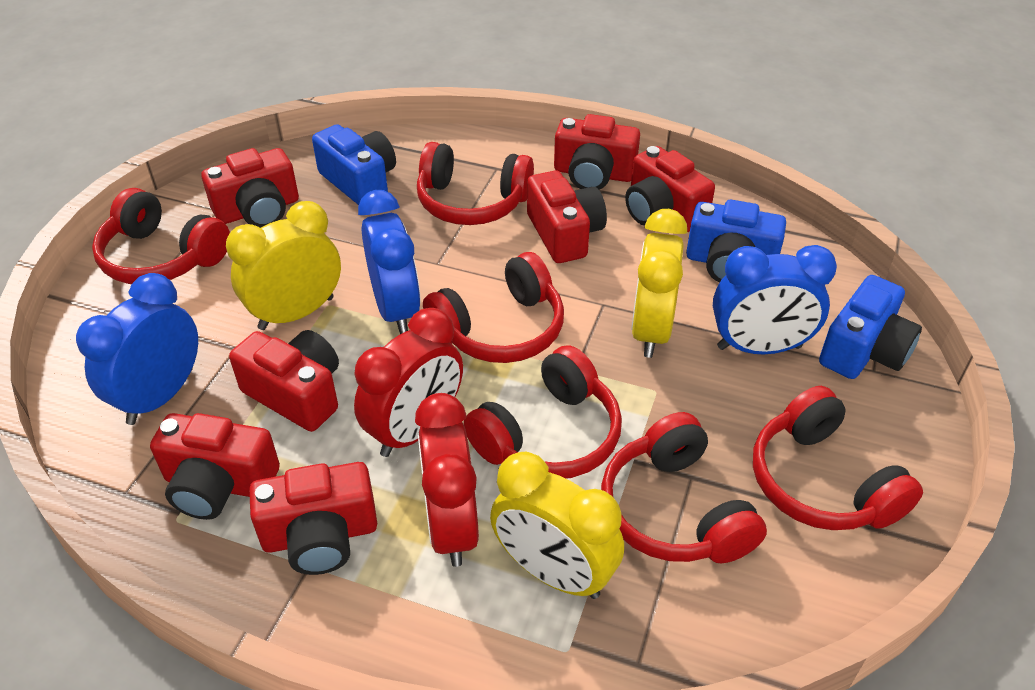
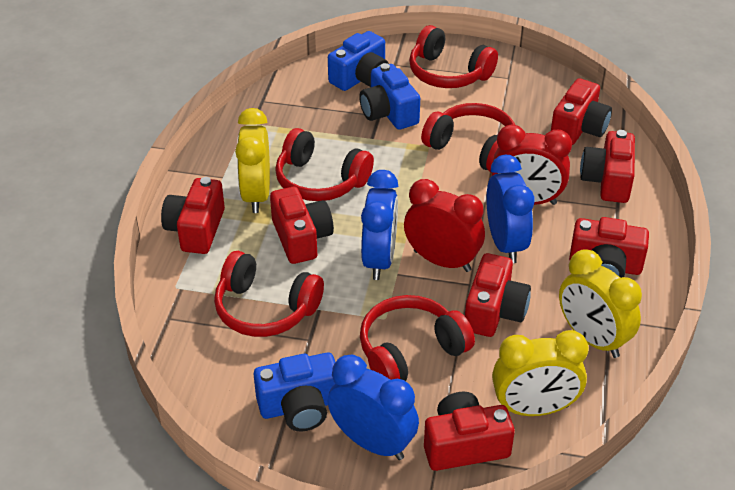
red headphones: 6 -> 5

